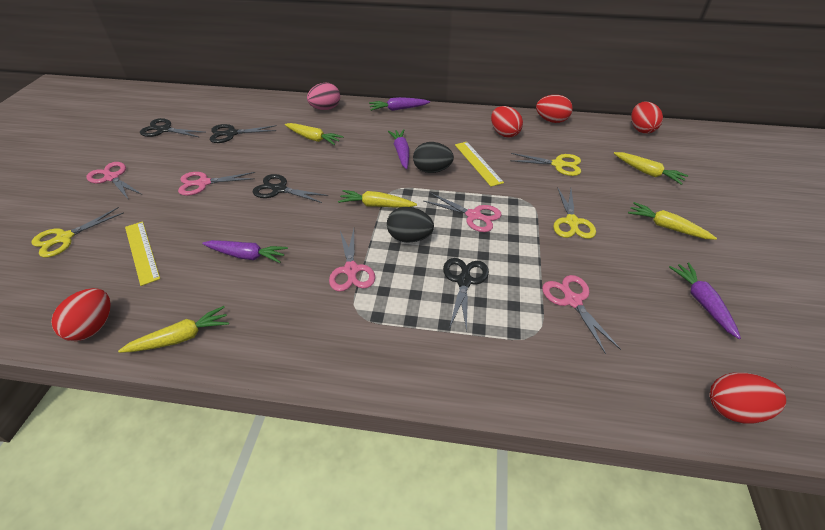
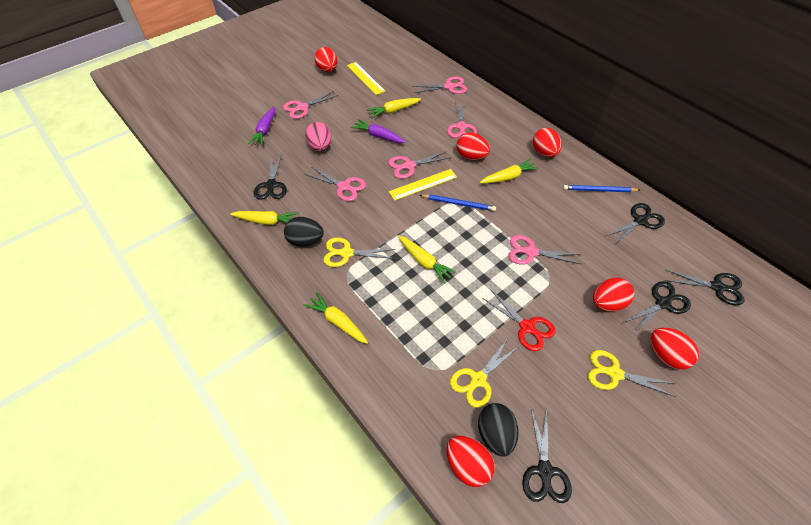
black scissors: 4 -> 5
blue pencil: 0 -> 2
pink scissors: 5 -> 6
purple carrot: 4 -> 2
red egg: 5 -> 6
red scissors: 0 -> 1

